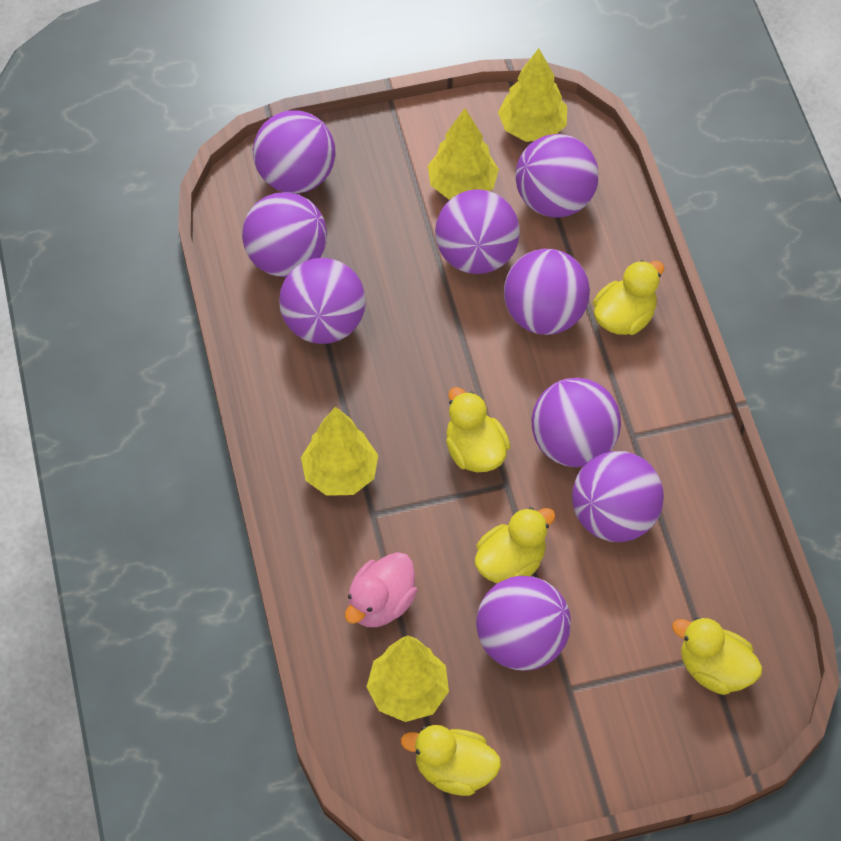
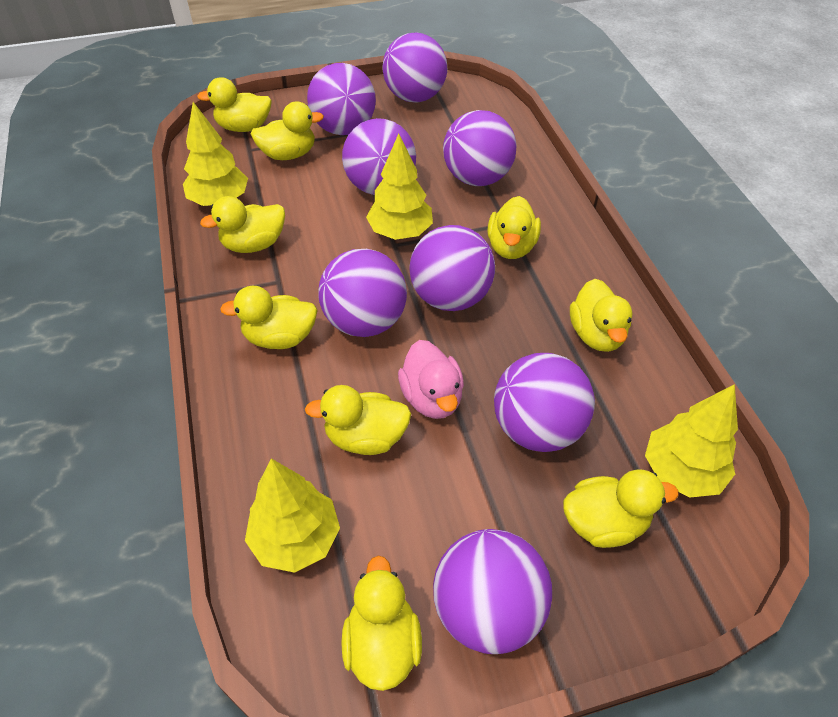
purple ball: 9 -> 8
yellow duck: 5 -> 9

